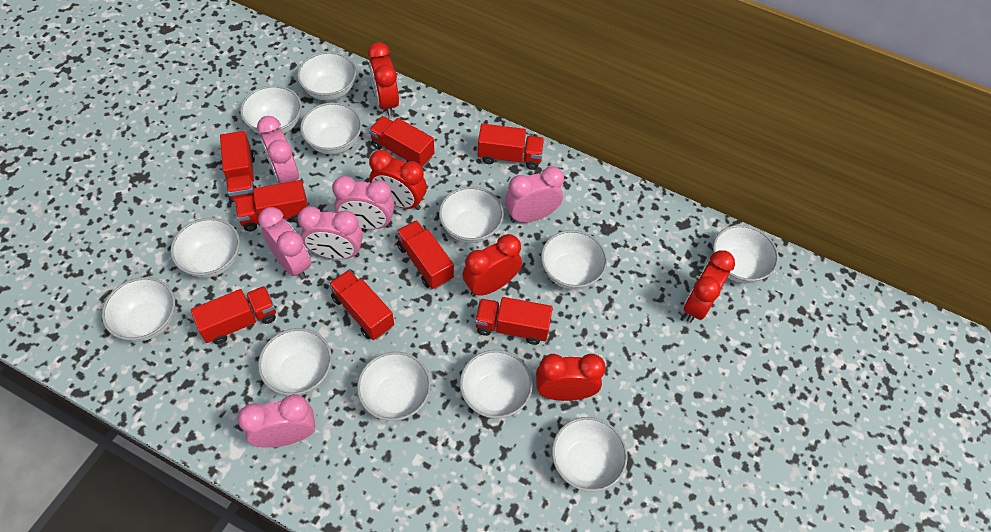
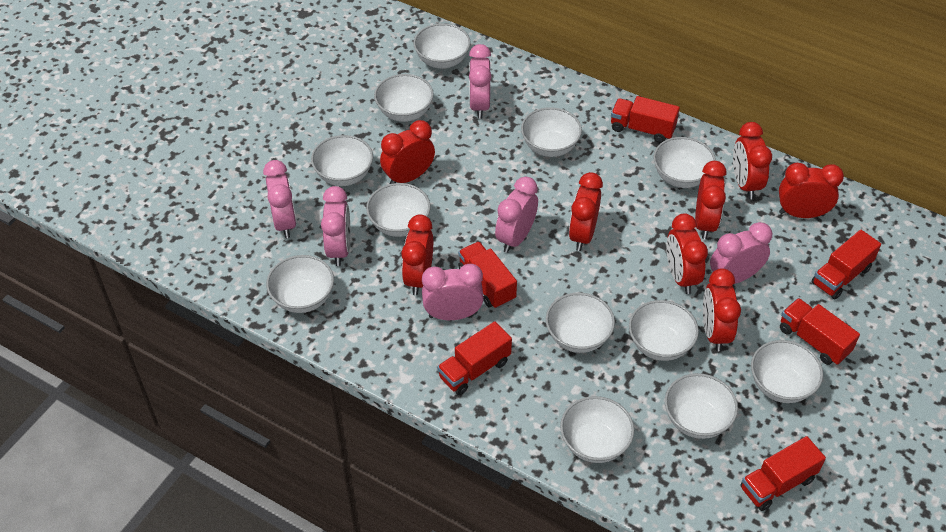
red clock: 5 -> 8
red truck: 8 -> 6

